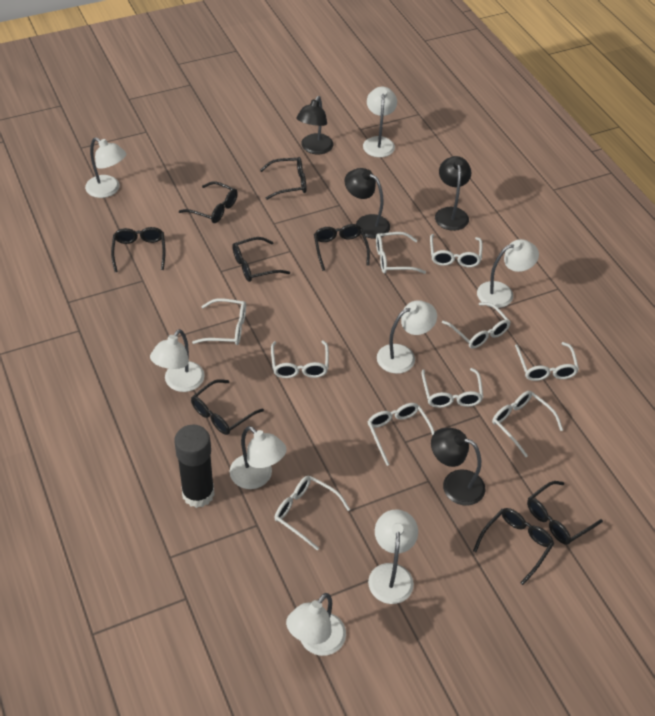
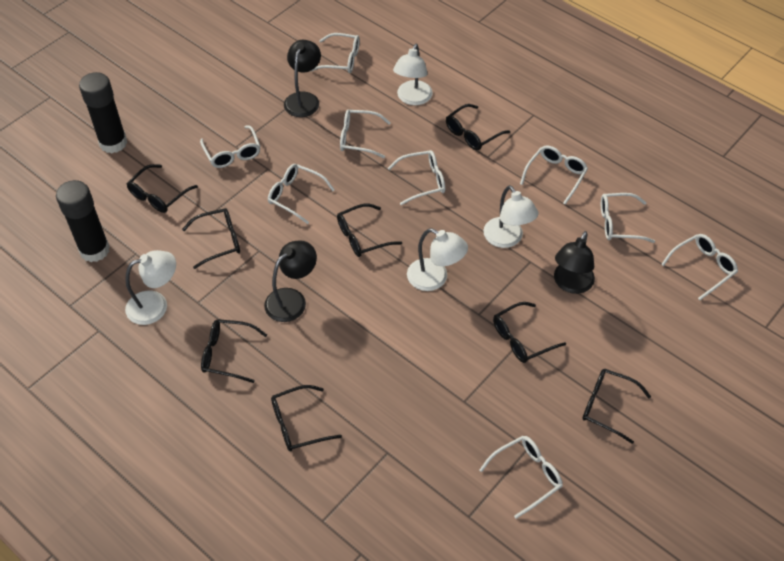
black glue stick: 1 -> 2
black lamp: 4 -> 3
white glasses: 10 -> 9
white lamp: 8 -> 4

